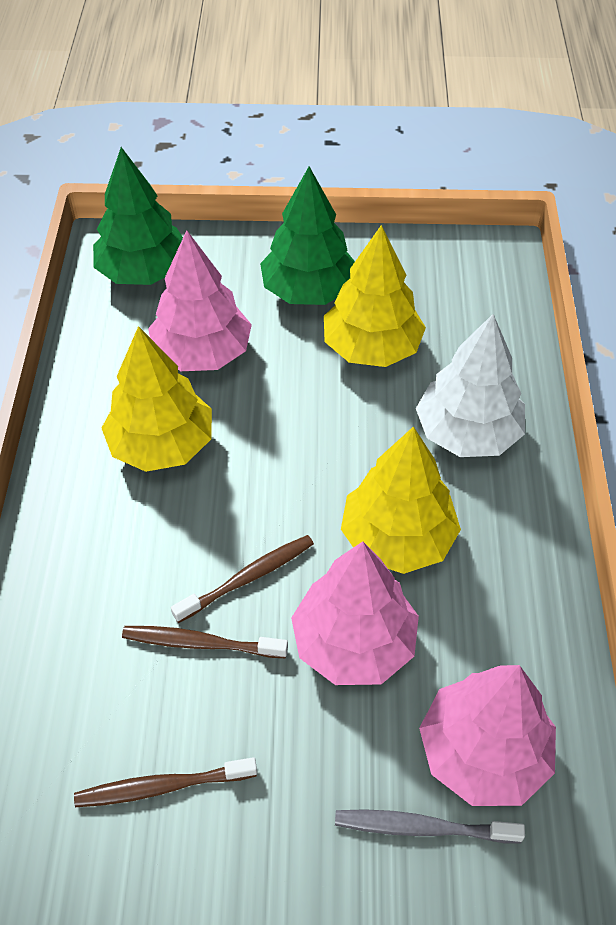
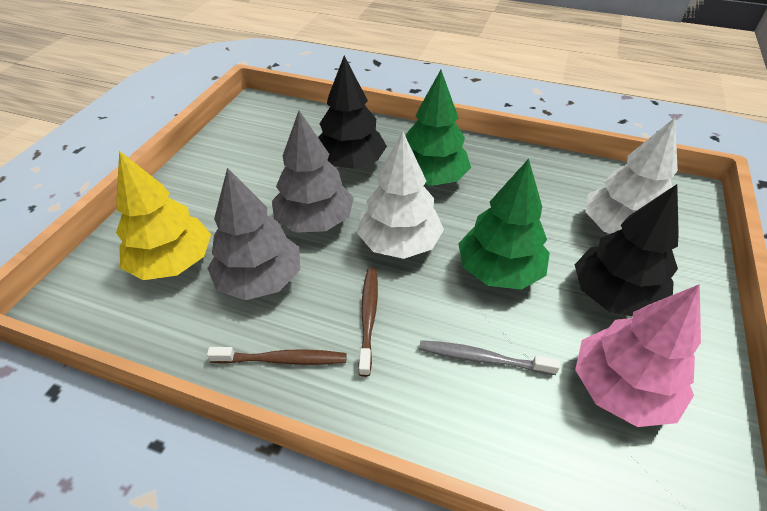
black tree: 0 -> 2
brown toothbrush: 3 -> 2
grey tree: 0 -> 2
pink tree: 3 -> 1
white tree: 1 -> 2
yellow tree: 3 -> 1

